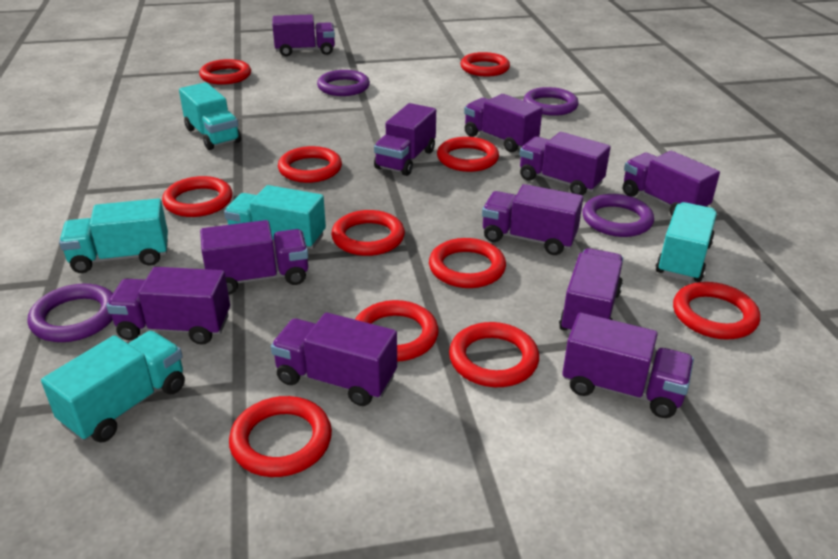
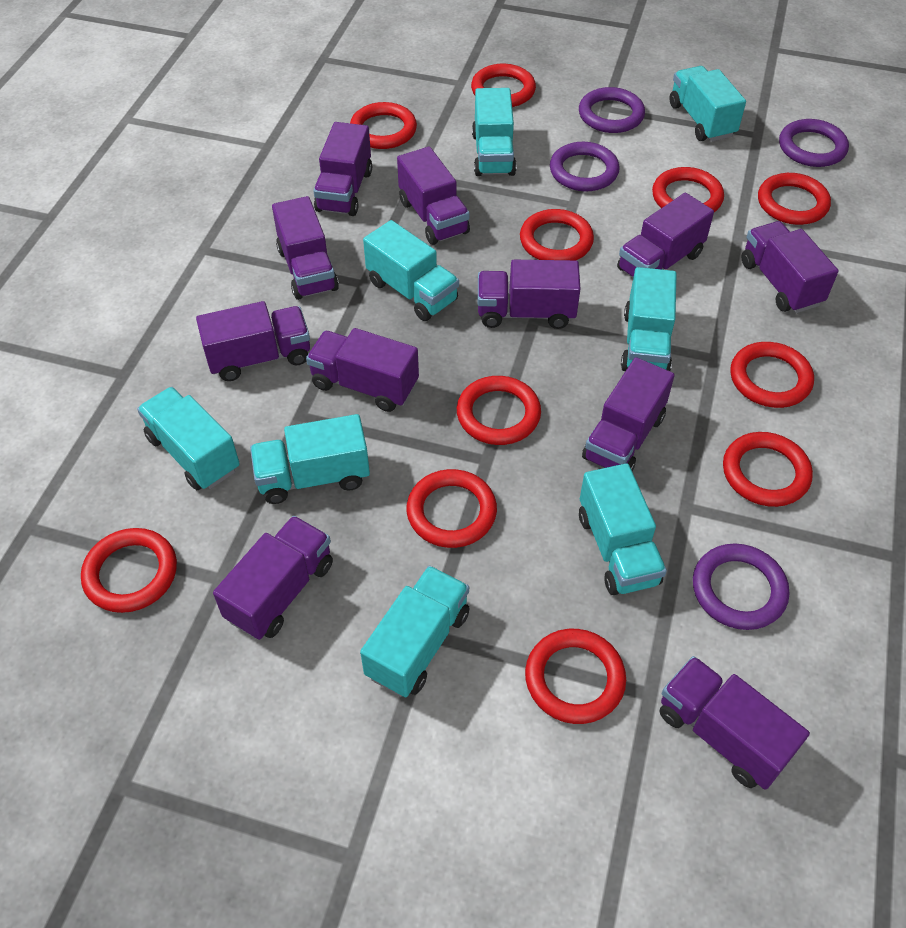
turquoise truck: 5 -> 8

